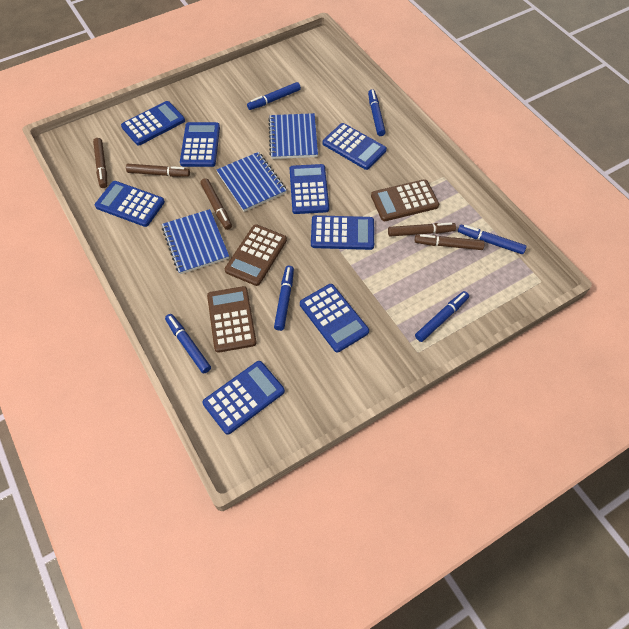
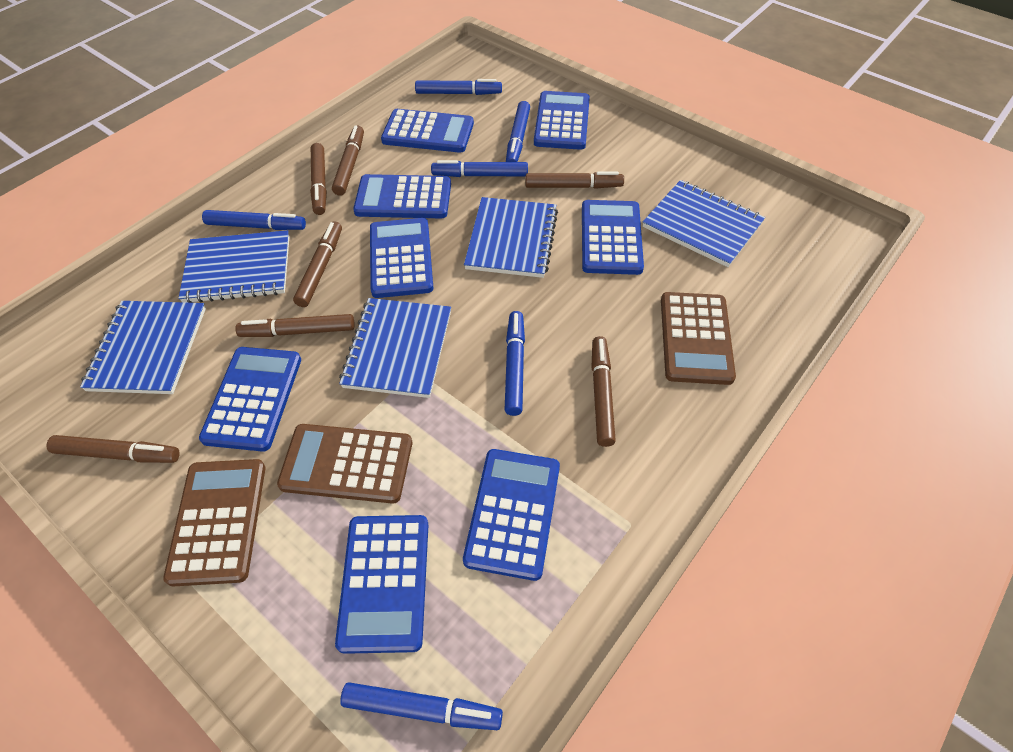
blue notebook: 3 -> 5
brown marker: 5 -> 7

